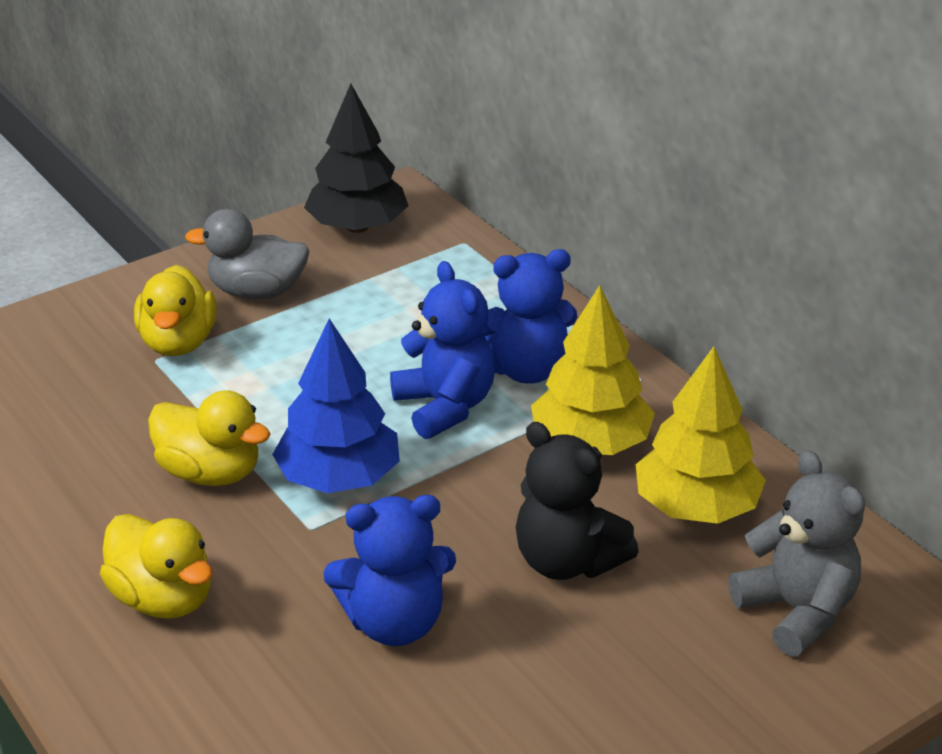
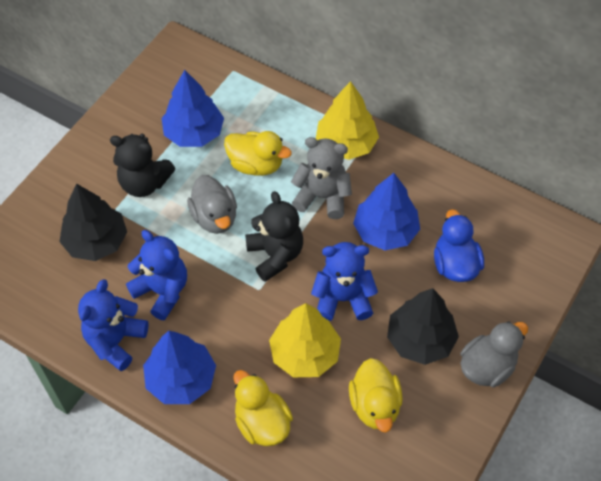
black teddy bear: 1 -> 2
black tree: 1 -> 2
blue duck: 0 -> 1
blue tree: 1 -> 3
grey duck: 1 -> 2

